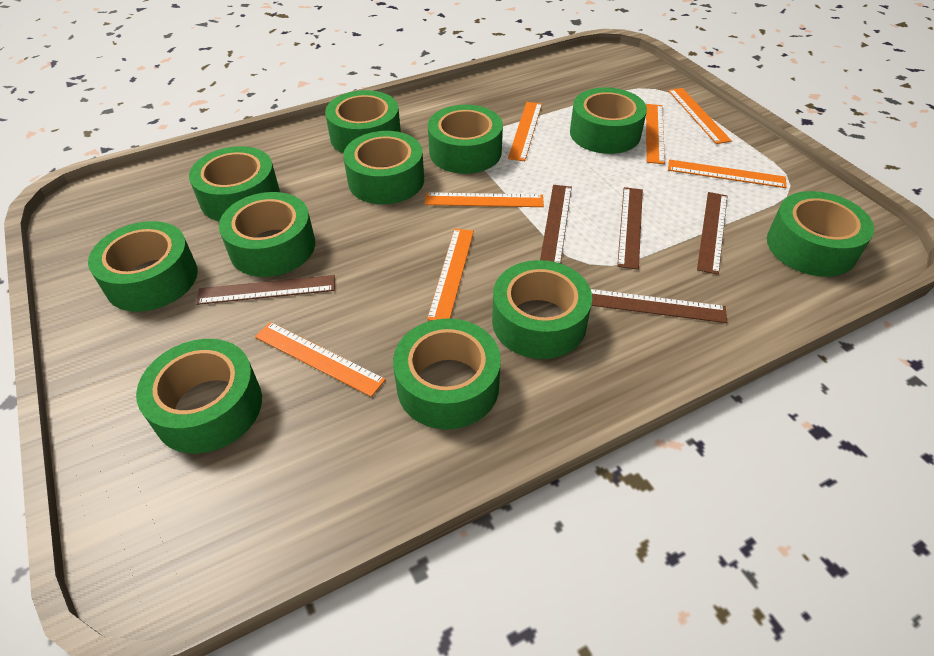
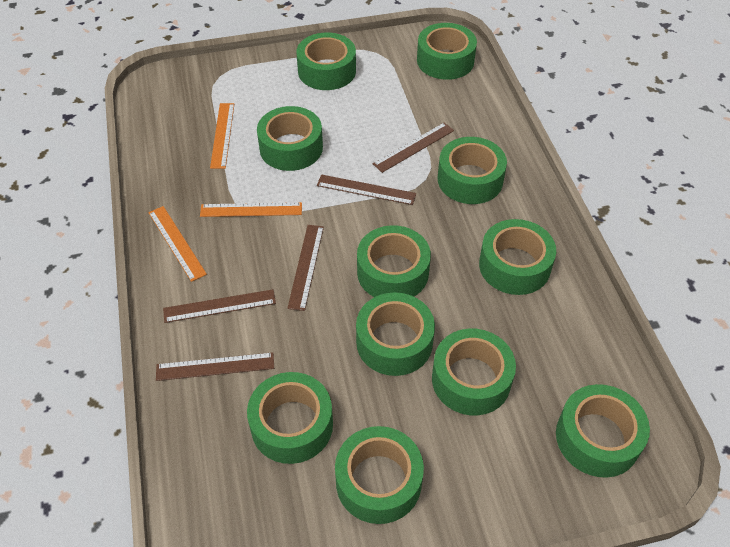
orange ruler: 7 -> 3

